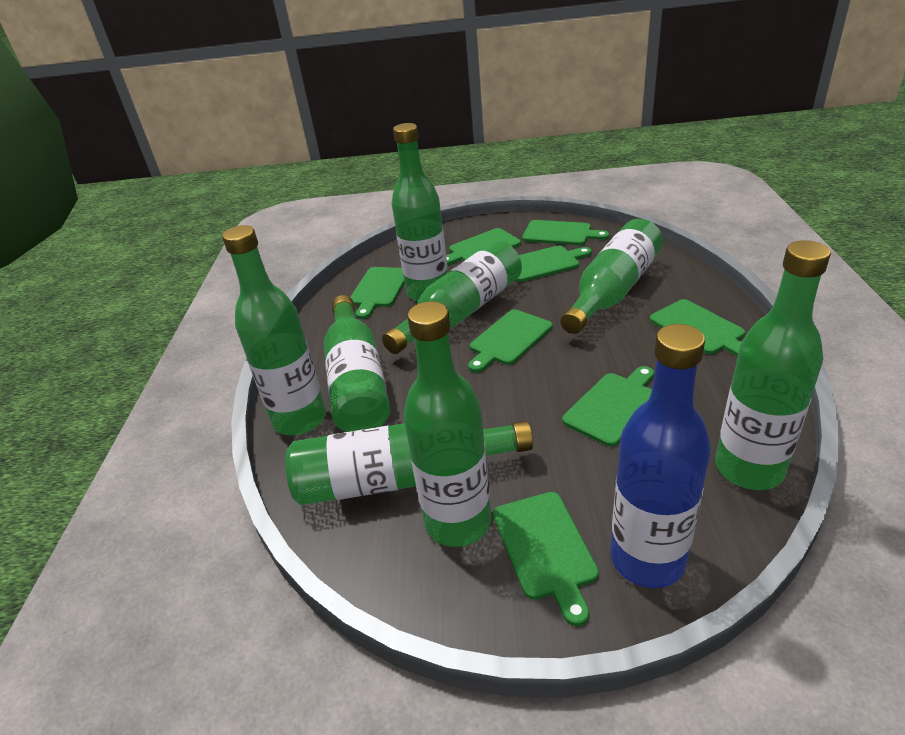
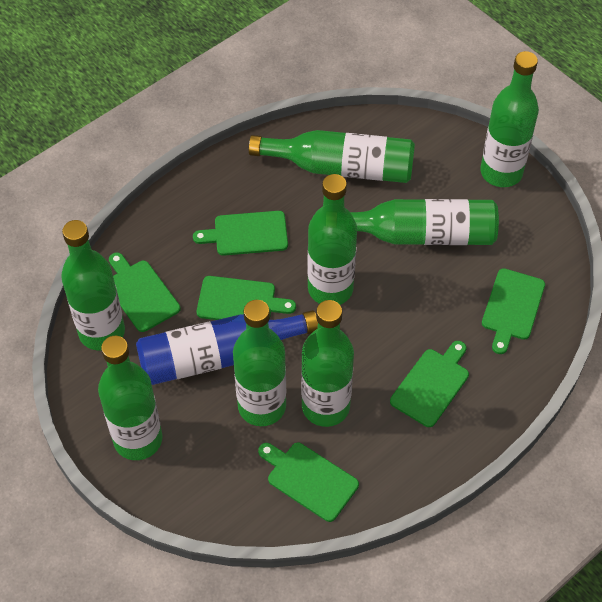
green cutting board: 8 -> 6

